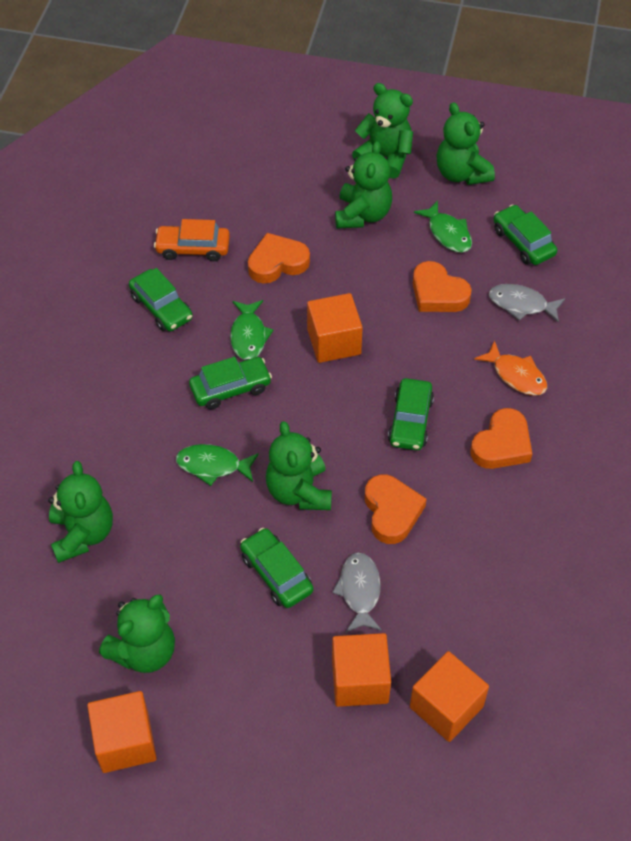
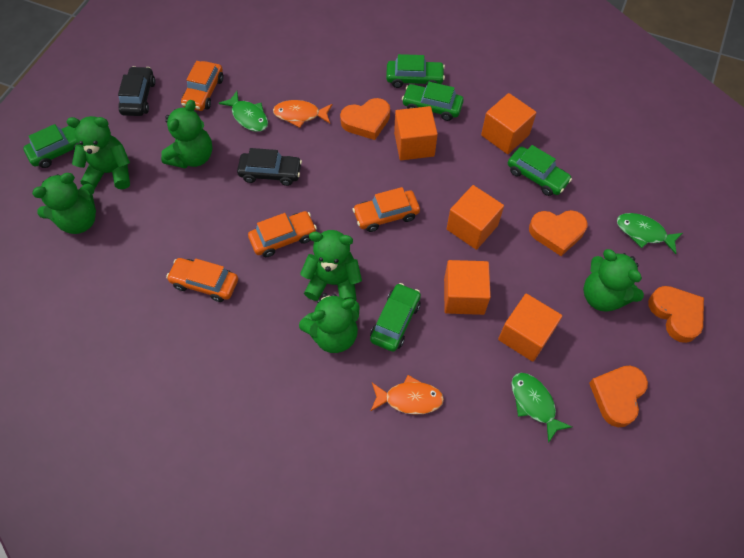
black car: 0 -> 2
grey fish: 2 -> 0
orange car: 1 -> 4
orange cube: 4 -> 5
orange fish: 1 -> 2

